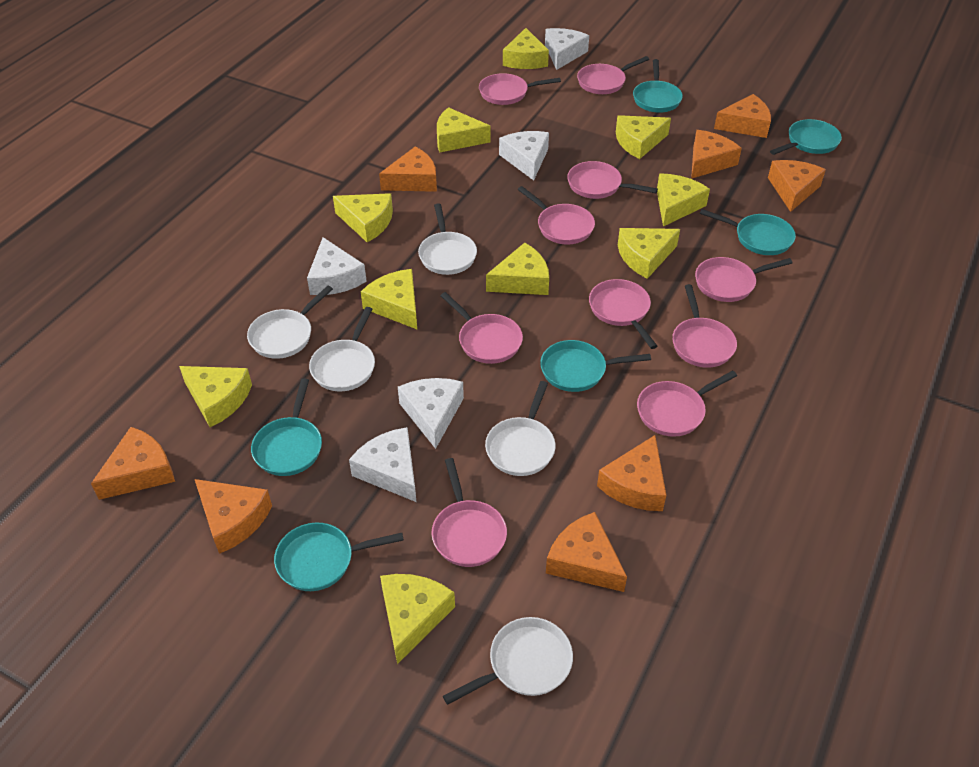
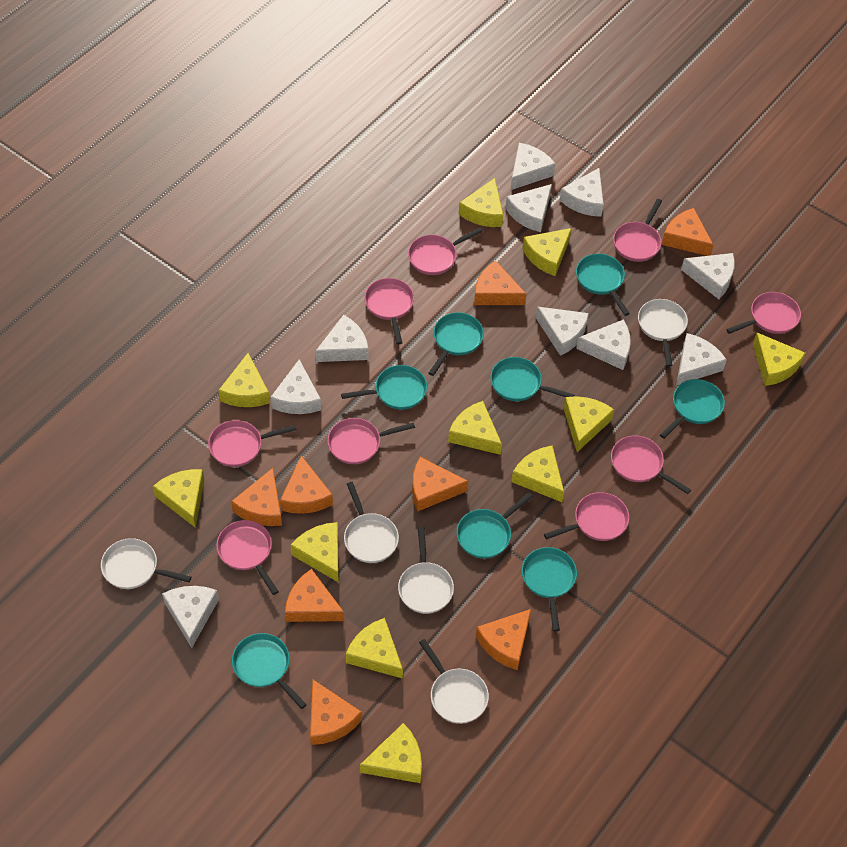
pink pan: 10 -> 9
turquoise pan: 6 -> 8
white cheese: 5 -> 10
yellow cheese: 10 -> 11

